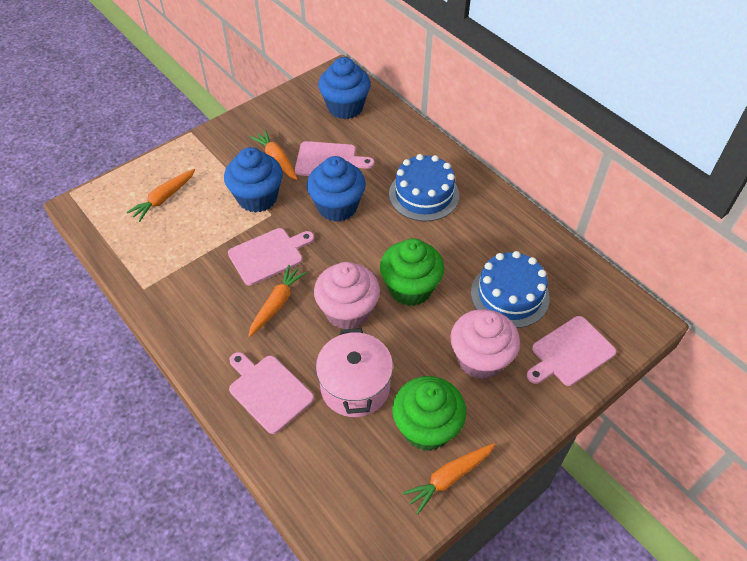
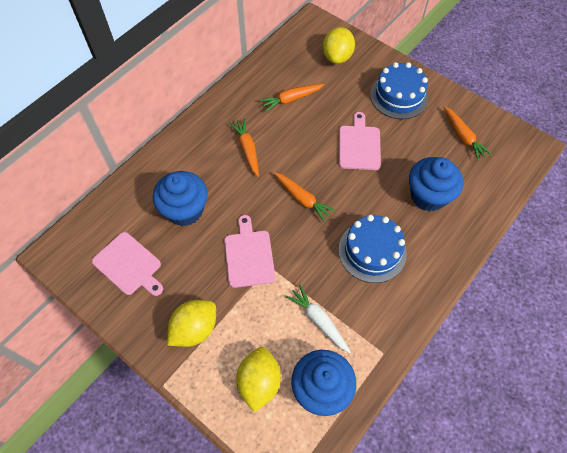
green cupcake: 2 -> 0
pink cupcake: 2 -> 0
pink cutting board: 4 -> 3
pink pot: 1 -> 0
white carrot: 0 -> 1
yellow lemon: 0 -> 3

